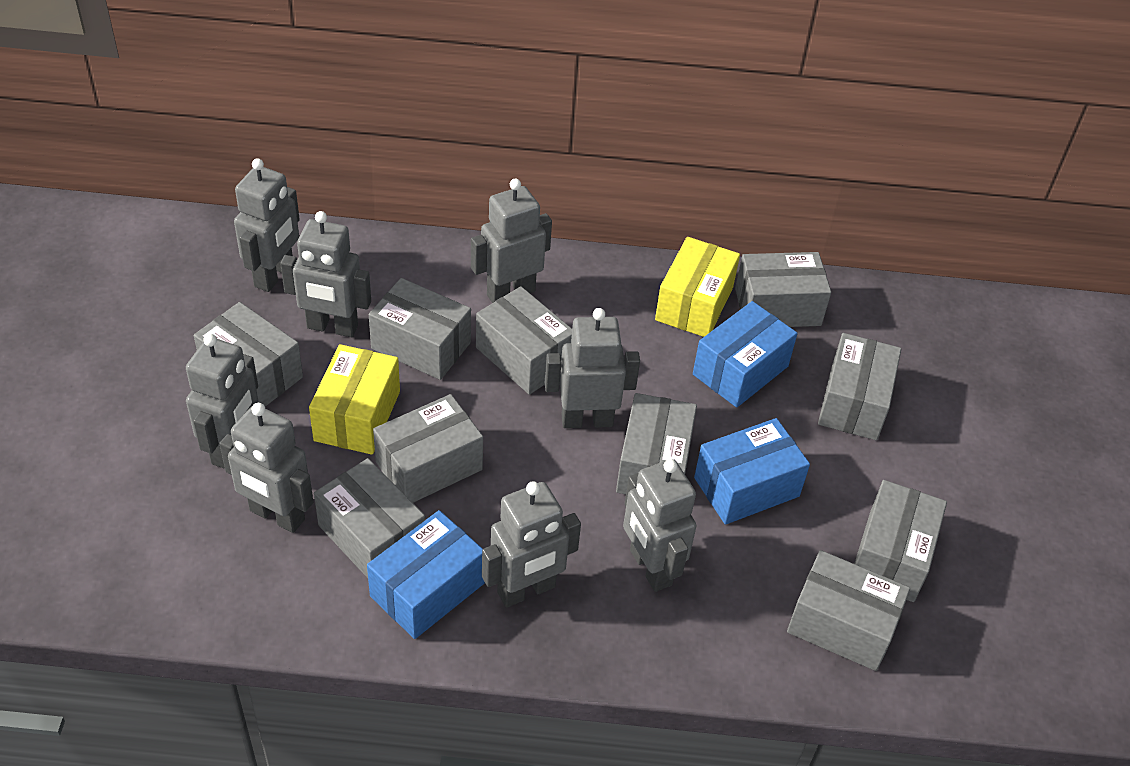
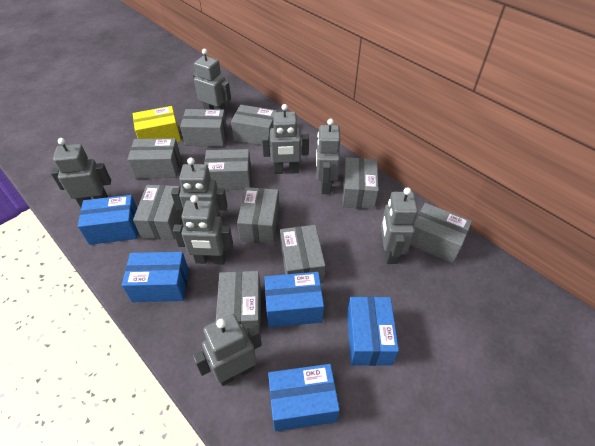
blue box: 3 -> 5
yellow box: 2 -> 1

